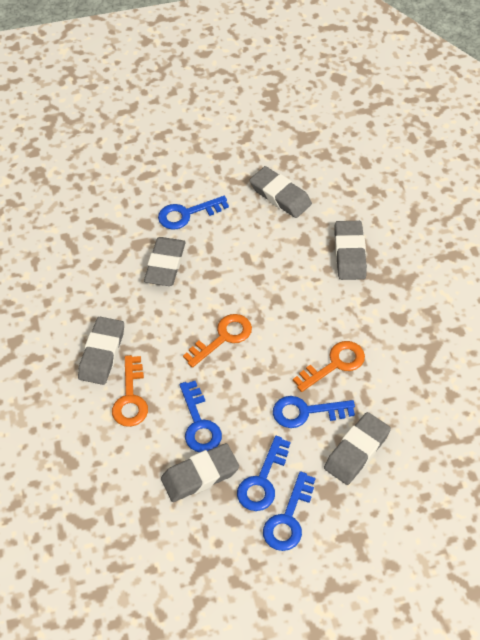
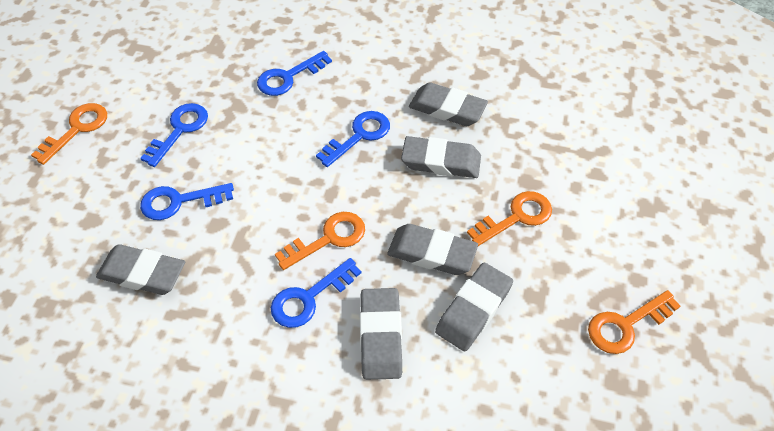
orange key: 3 -> 4

